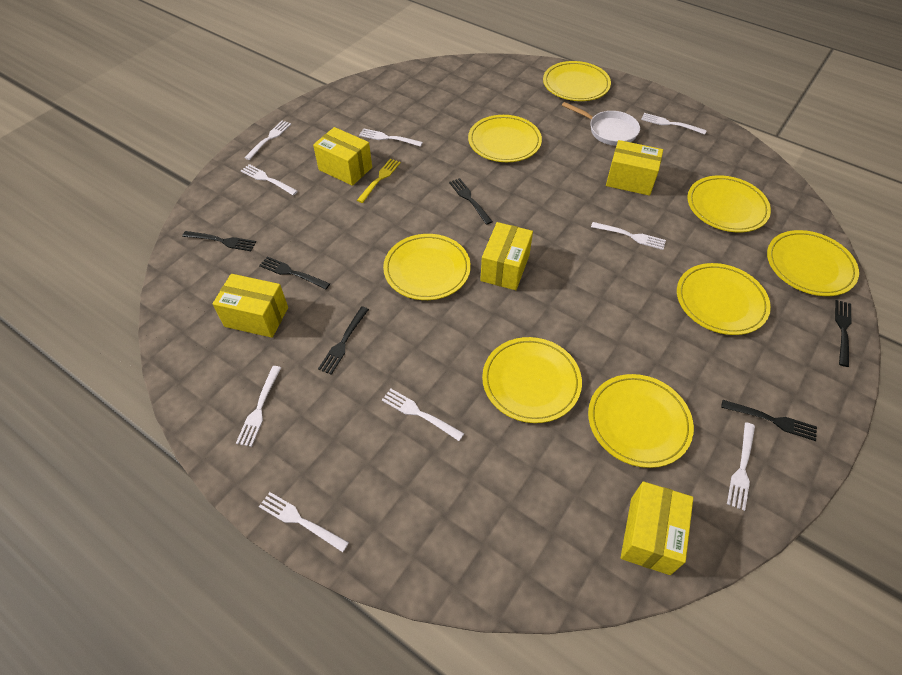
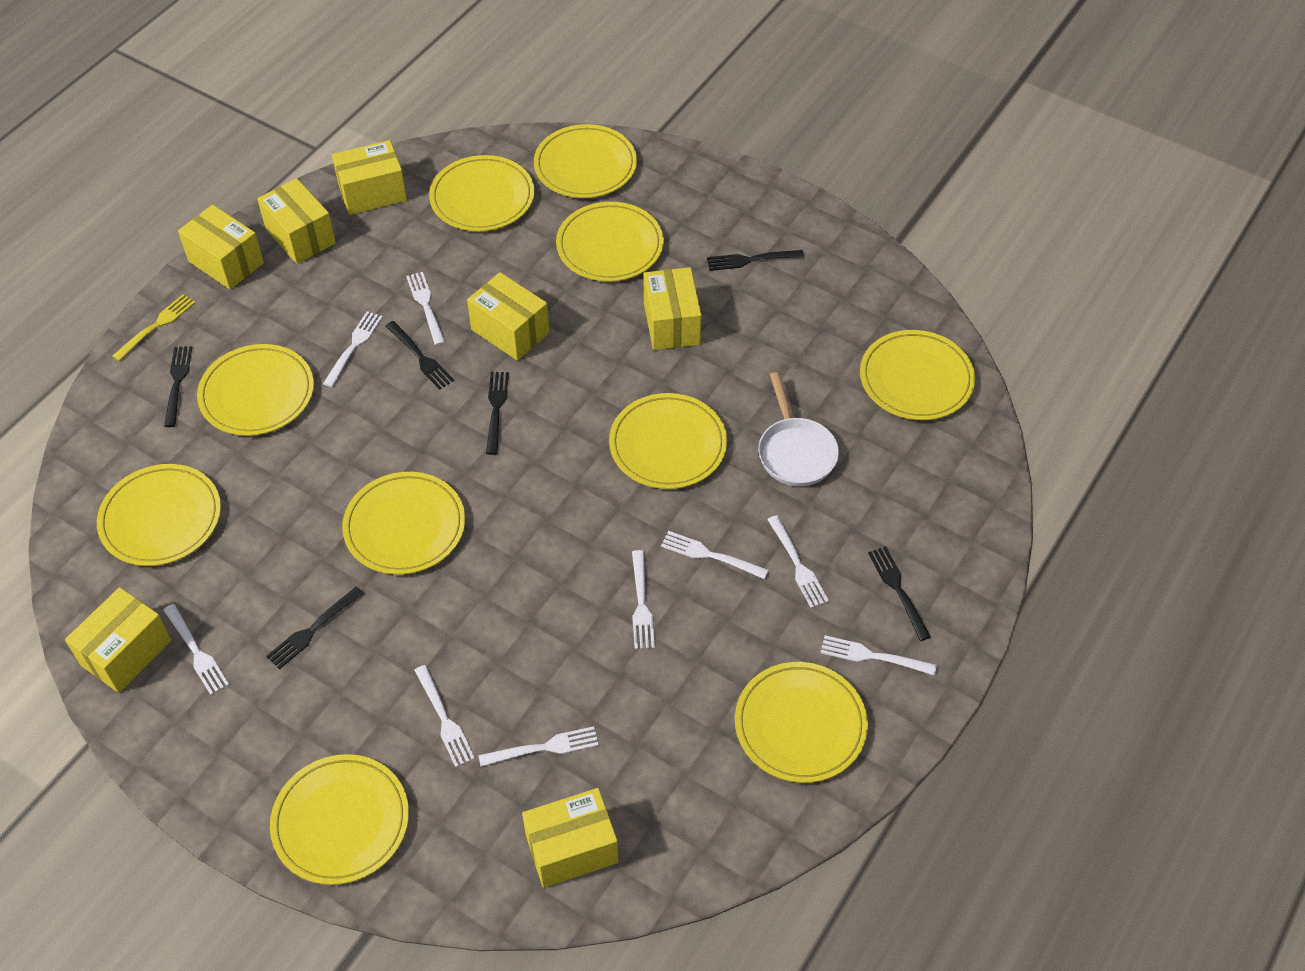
yellow box: 5 -> 7
yellow plate: 8 -> 10

